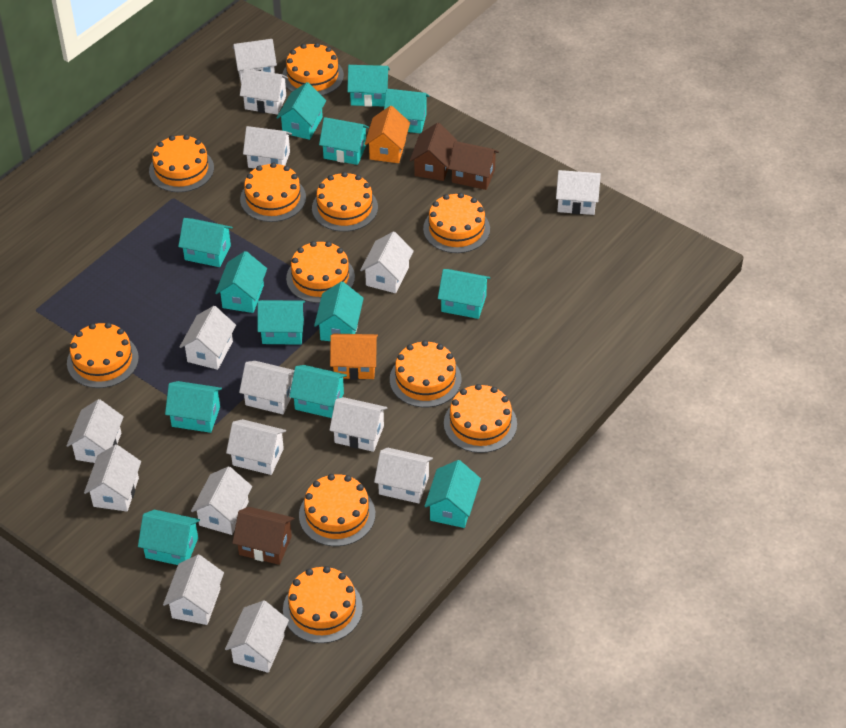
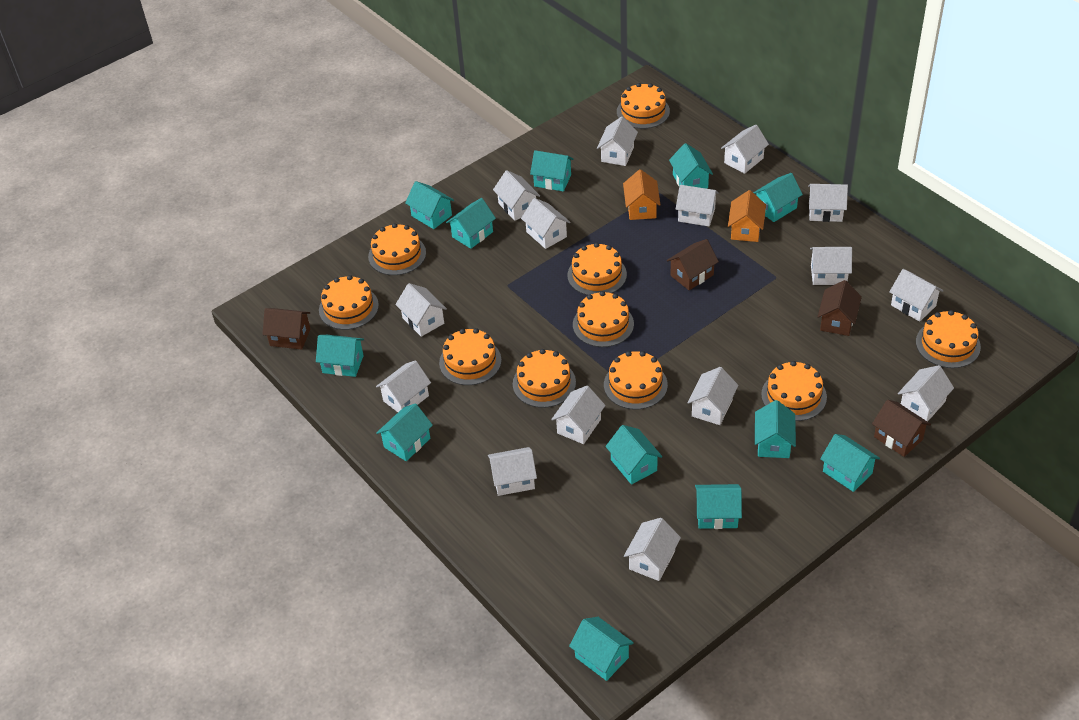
brown house: 3 -> 4
orange cake: 11 -> 10
turquoise house: 13 -> 12

